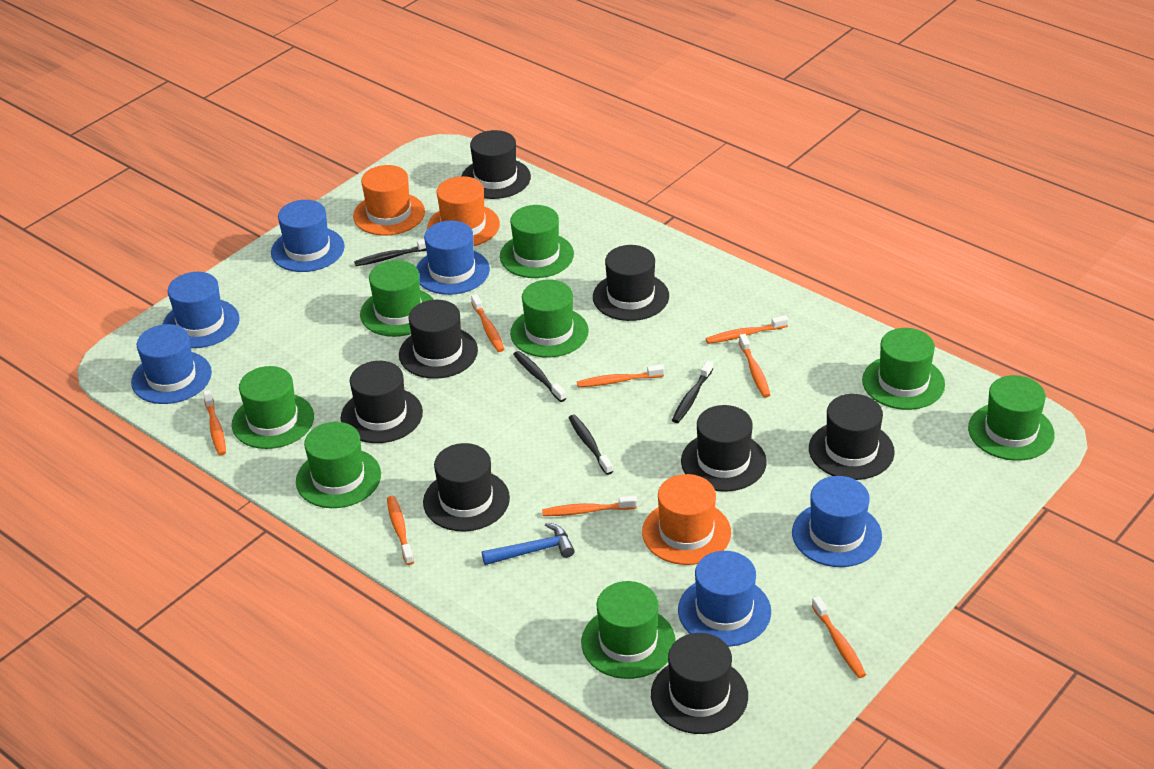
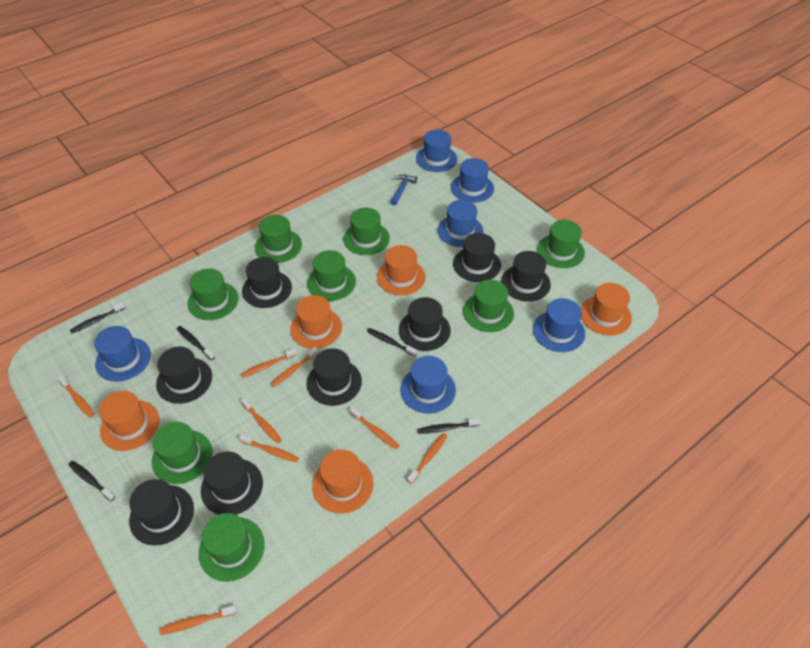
black toothbrush: 4 -> 5
orange hat: 3 -> 5

